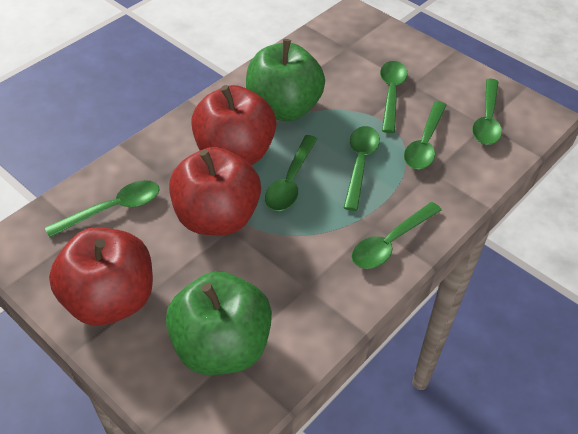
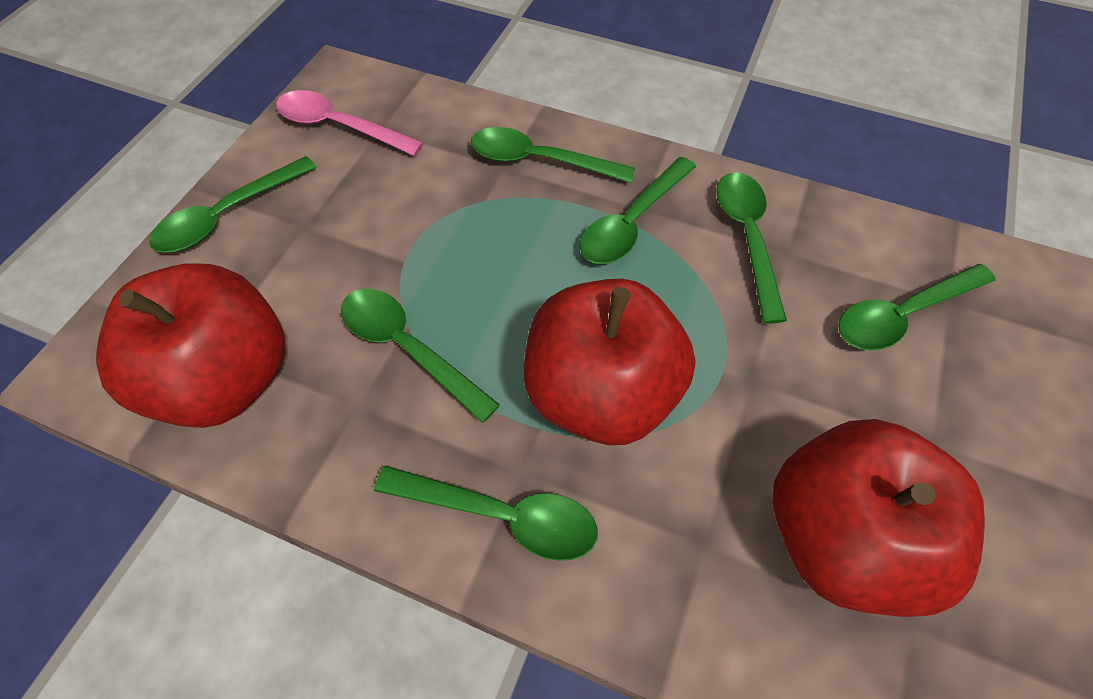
green apple: 2 -> 0
pink spoon: 0 -> 1

